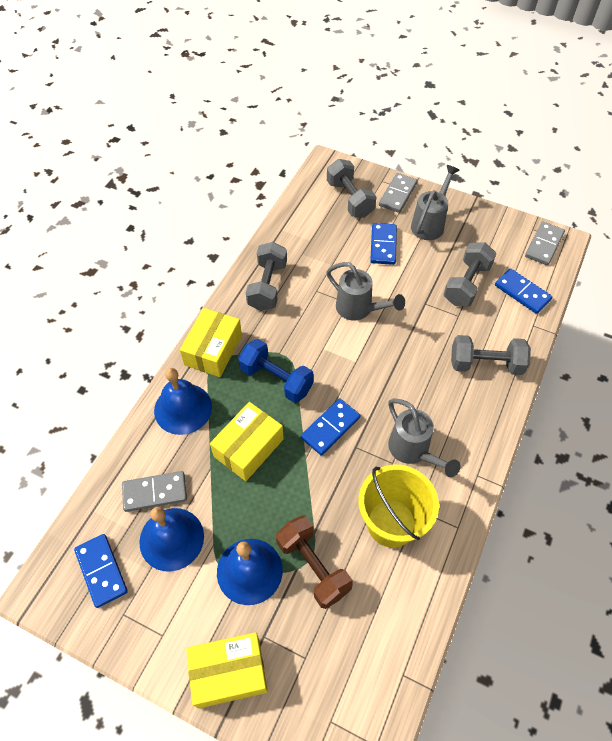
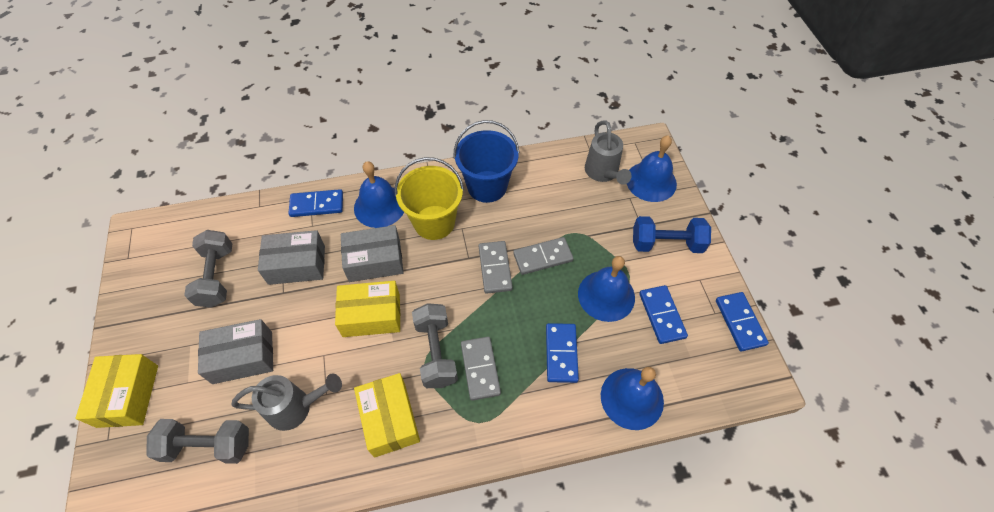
blue bell: 3 -> 4
blue bucket: 0 -> 1
brown dumbbell: 1 -> 0
grey box: 0 -> 3
grey dumbbell: 4 -> 3
grey watering can: 3 -> 2

